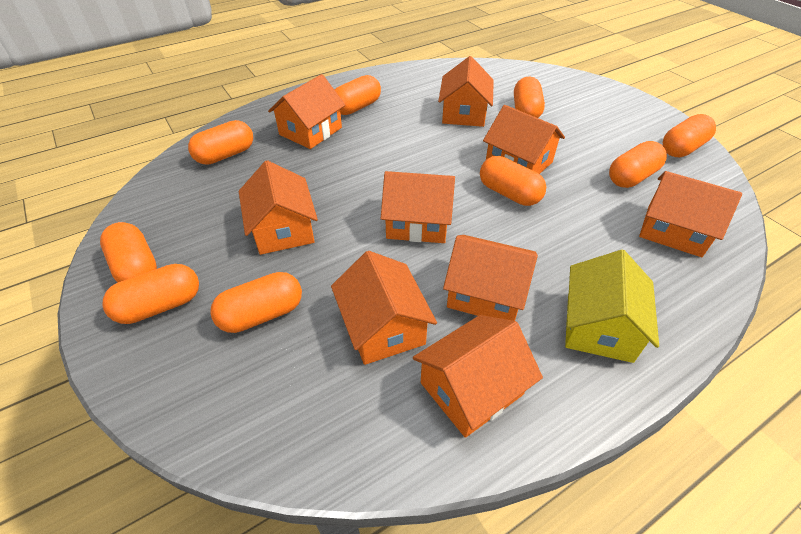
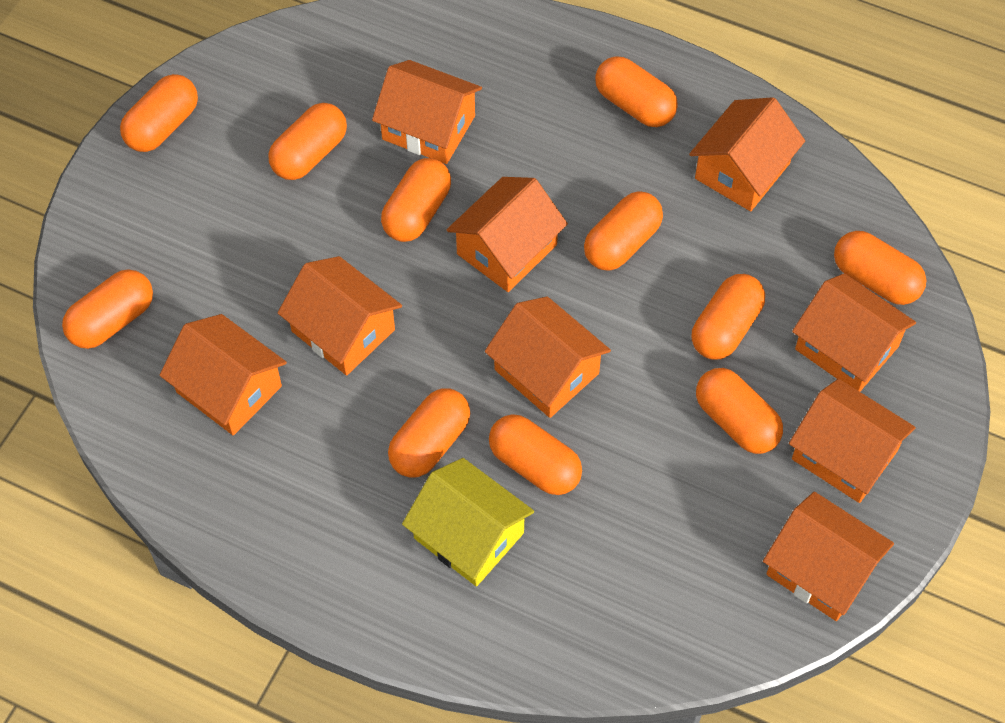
orange capsule: 9 -> 11

